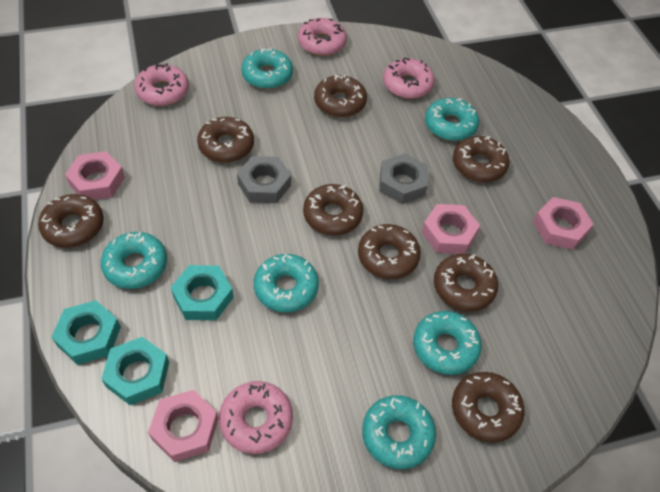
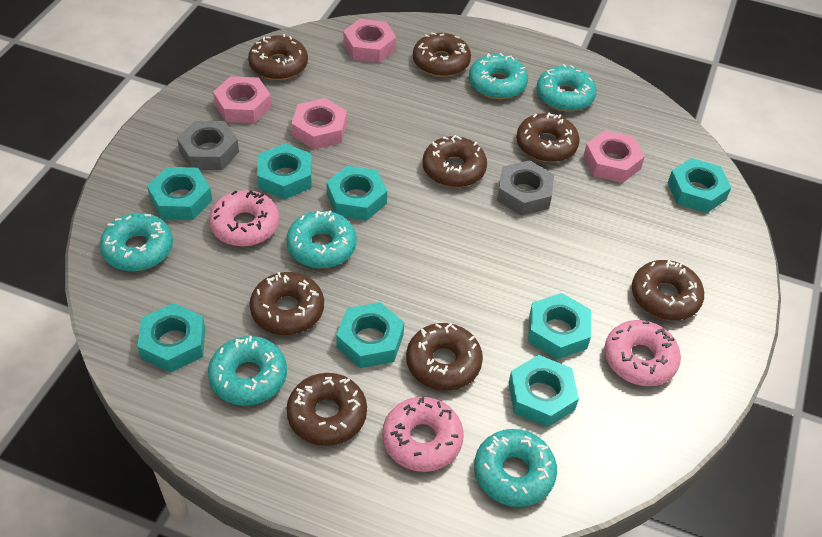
pink donut: 4 -> 3
turquoise nut: 3 -> 8

